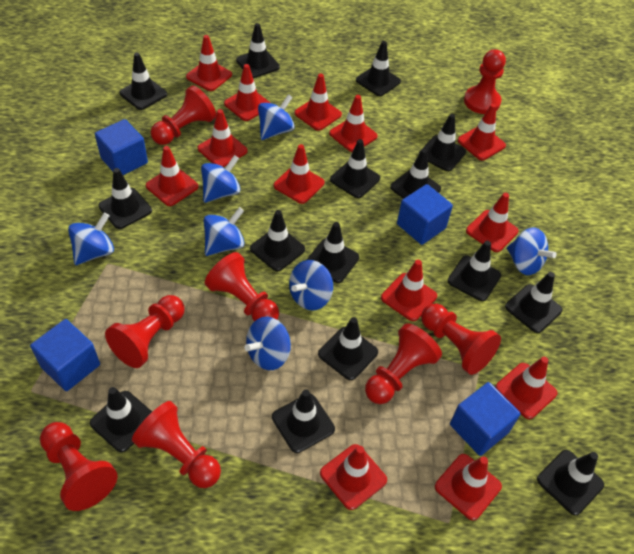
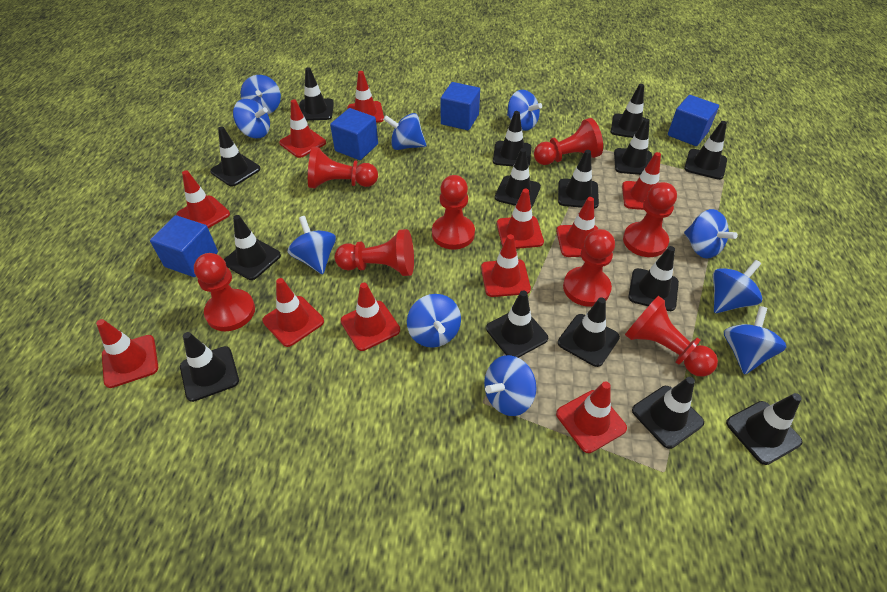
blue spinning top: 7 -> 10
red traffic cone: 13 -> 11

